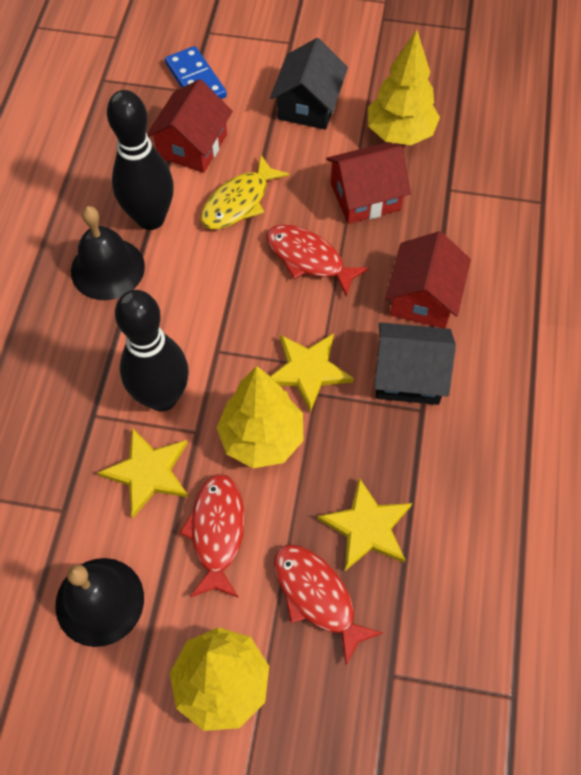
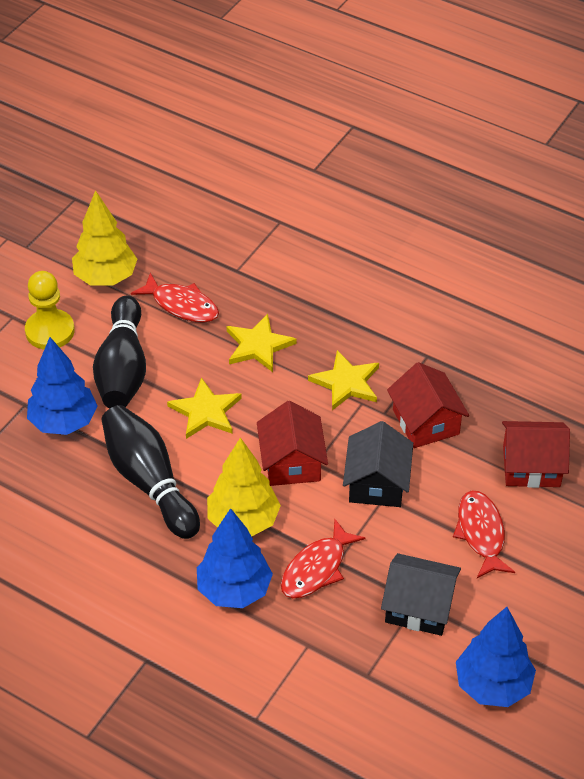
black bell: 2 -> 0
blue domino: 1 -> 0
blue tree: 0 -> 3
yellow fish: 1 -> 0
yellow pawn: 0 -> 1
yellow tree: 3 -> 2

